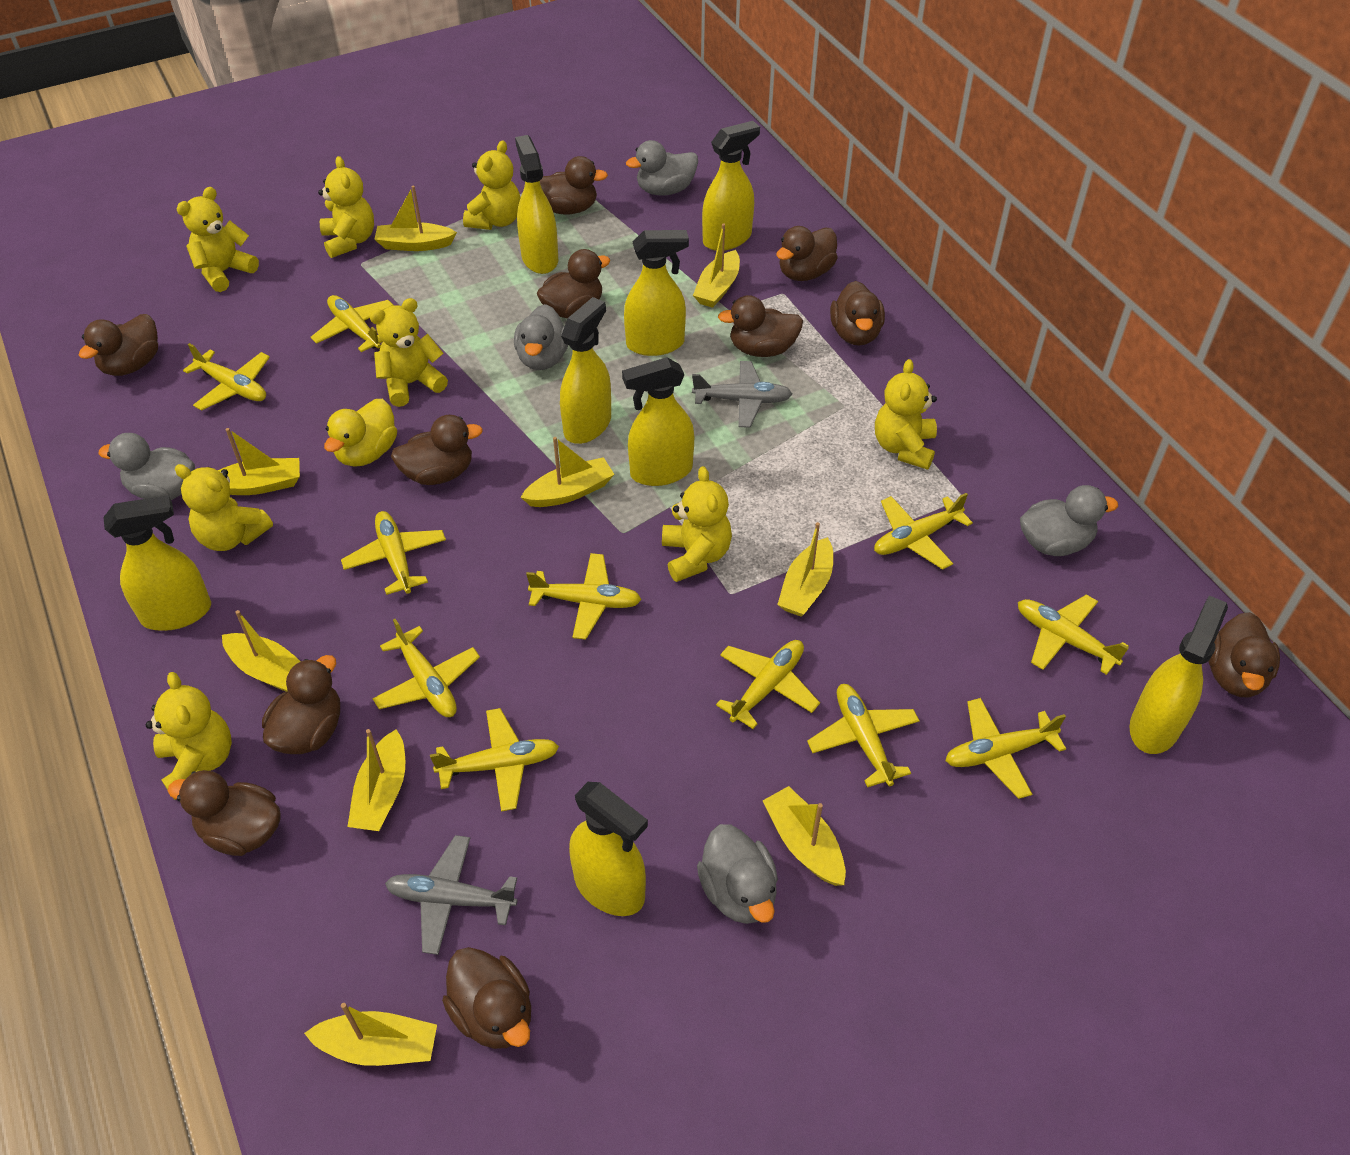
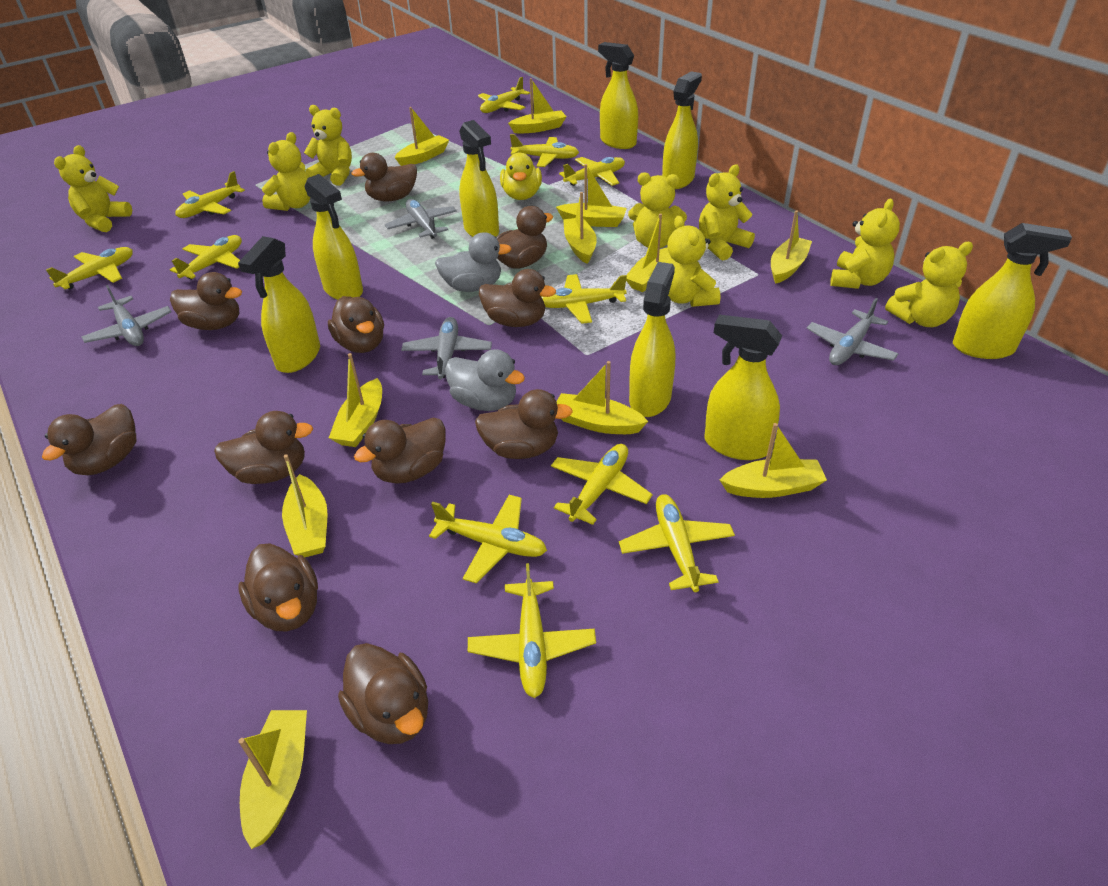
grey duck: 5 -> 2
grey plane: 2 -> 4
yellow boat: 9 -> 11

